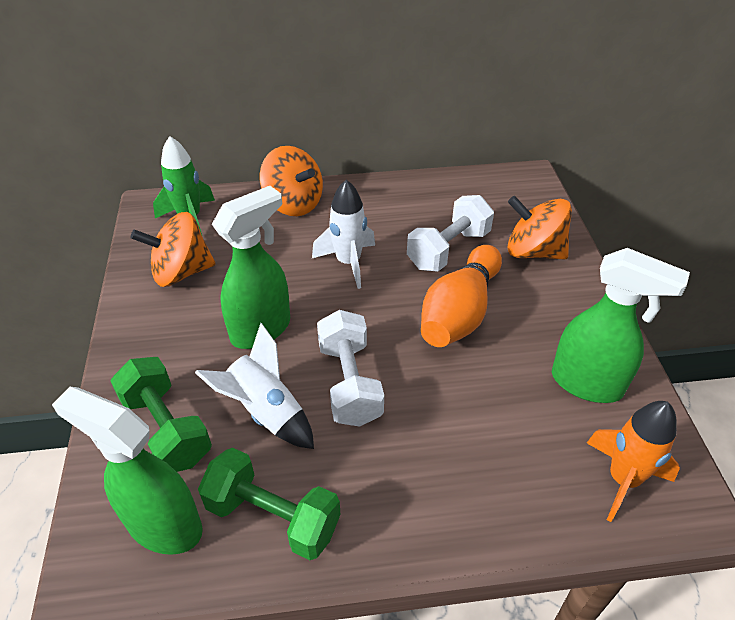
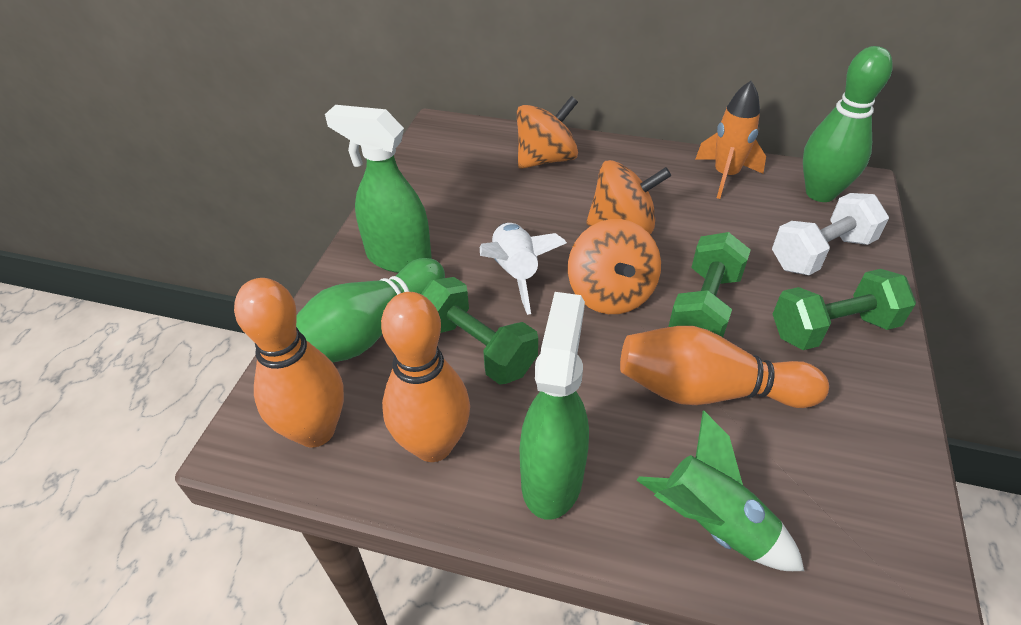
green bowling pin: 0 -> 2
green dumbbell: 2 -> 3
green spray bottle: 3 -> 2
orange bowling pin: 1 -> 3
white dumbbell: 2 -> 1
white rocket: 2 -> 1

